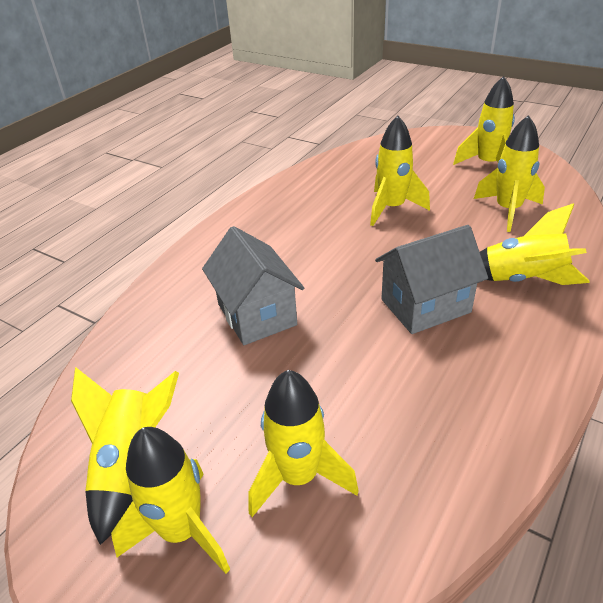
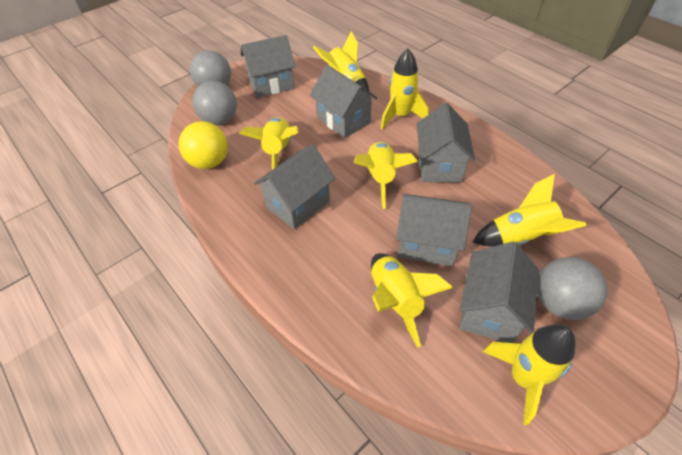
grey ball: 0 -> 3
grey house: 2 -> 6
yellow ball: 0 -> 1

